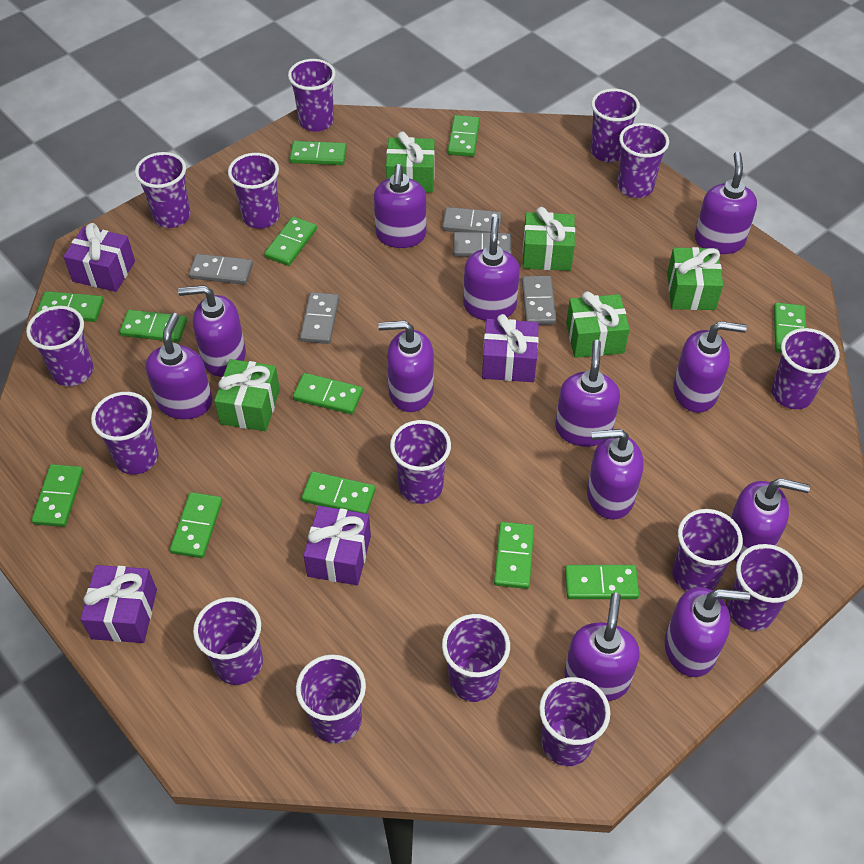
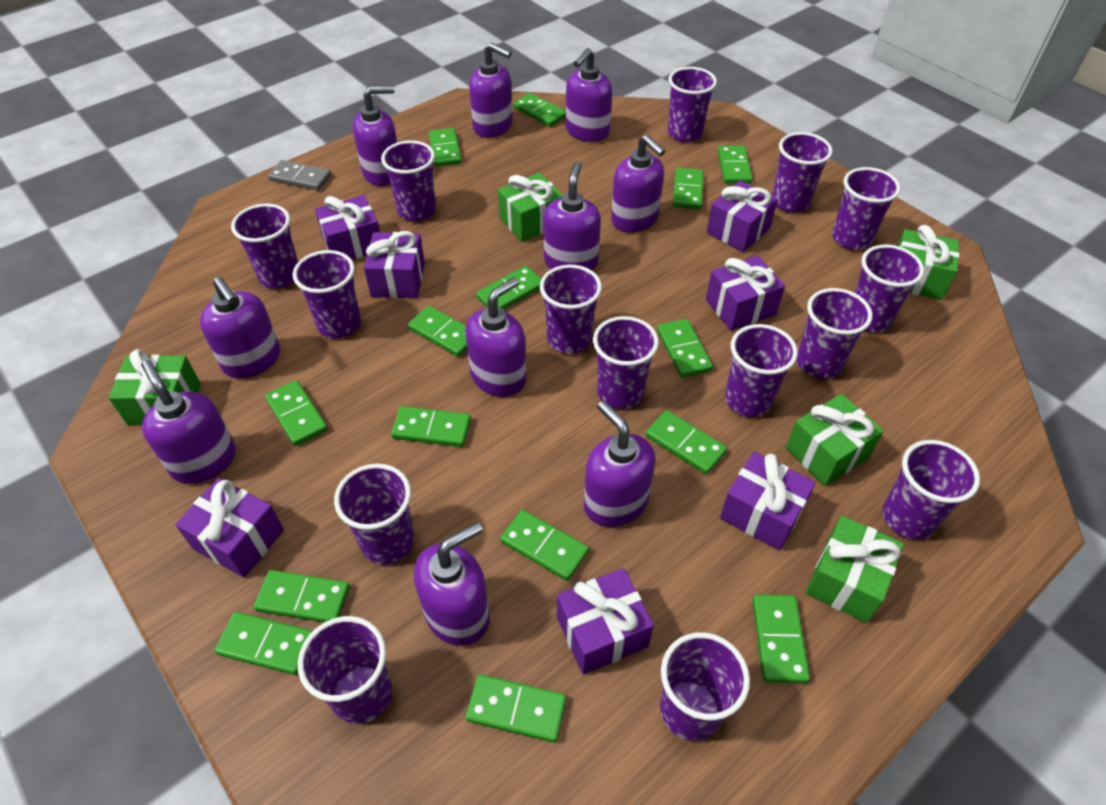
green domino: 12 -> 15
grey domino: 5 -> 1
purple gift: 4 -> 7
purple soap dispenser: 12 -> 10

